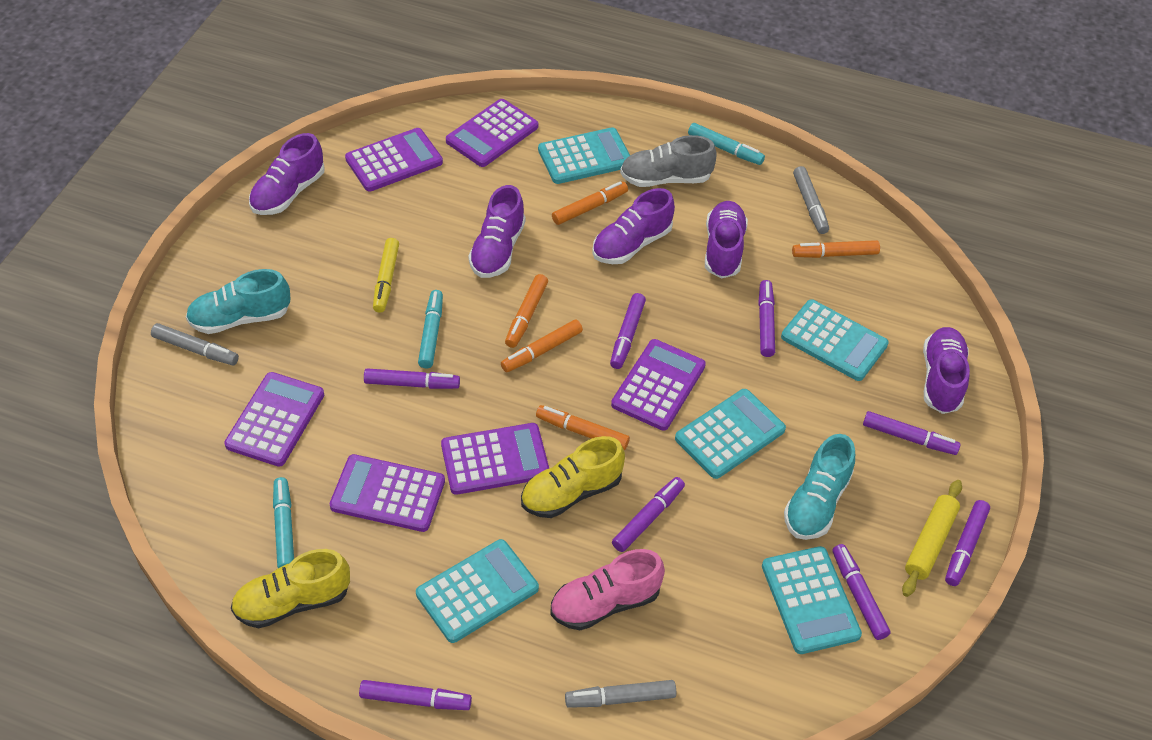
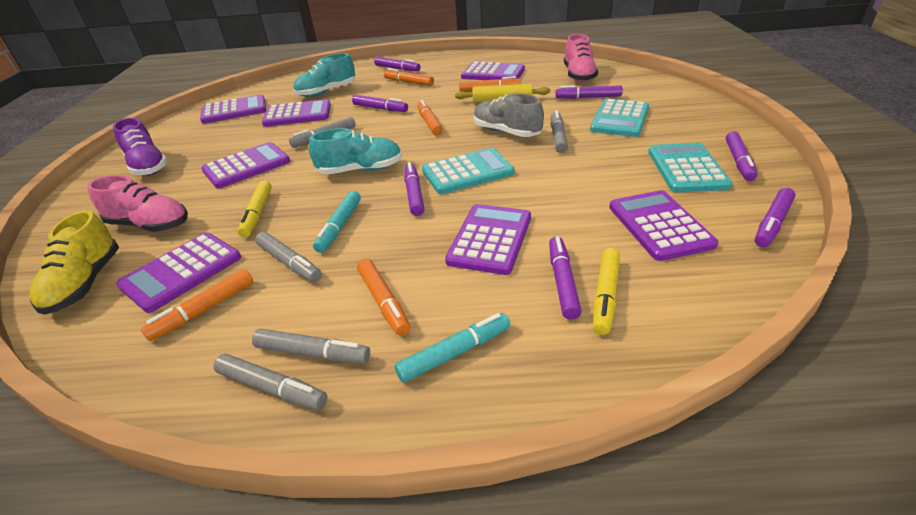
grey marker: 3 -> 5
pink shoe: 1 -> 2
purple calculator: 6 -> 7
purple marker: 8 -> 7
purple shoe: 5 -> 1
turquoise calculator: 5 -> 3
turquoise marker: 3 -> 2
yellow marker: 1 -> 2
yellow shoe: 2 -> 1

